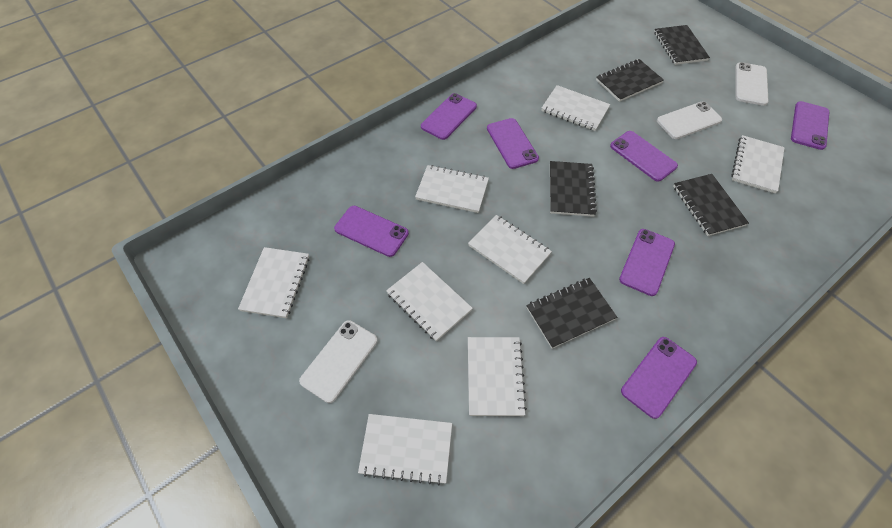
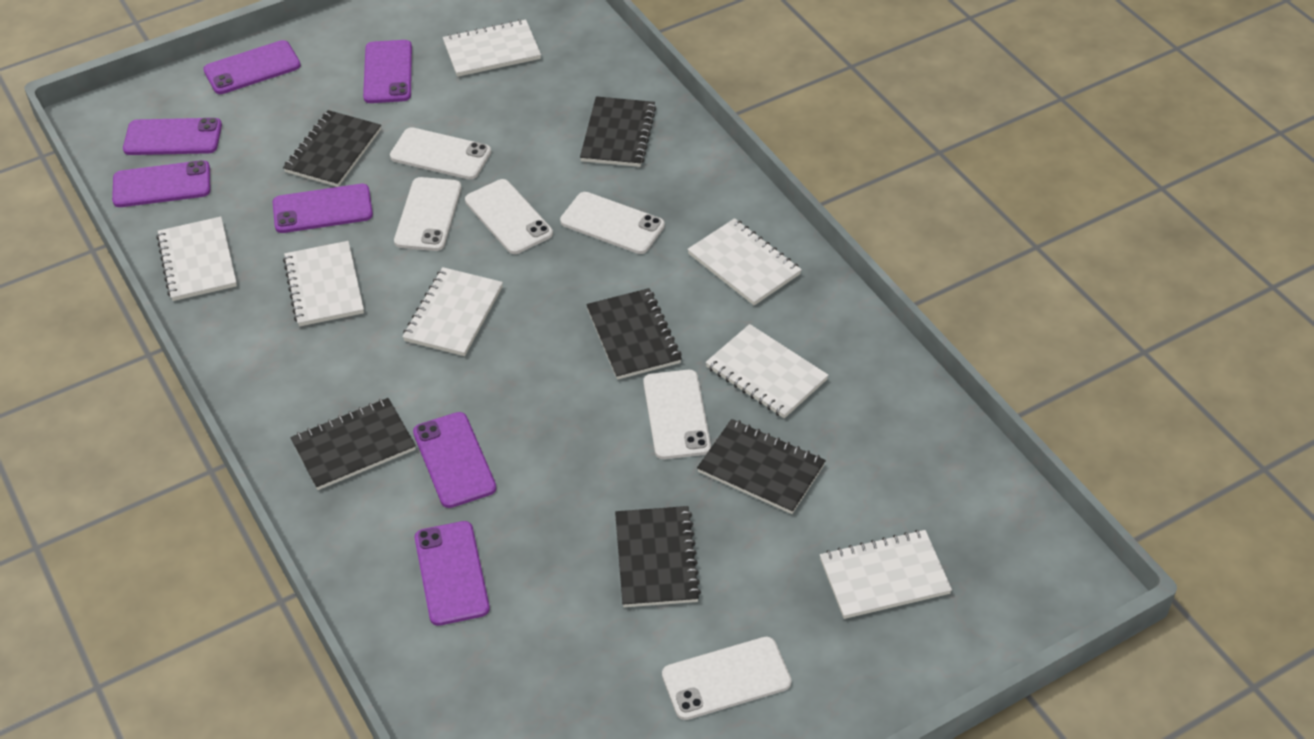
black notebook: 5 -> 6
white notebook: 8 -> 7
white phone: 3 -> 6

